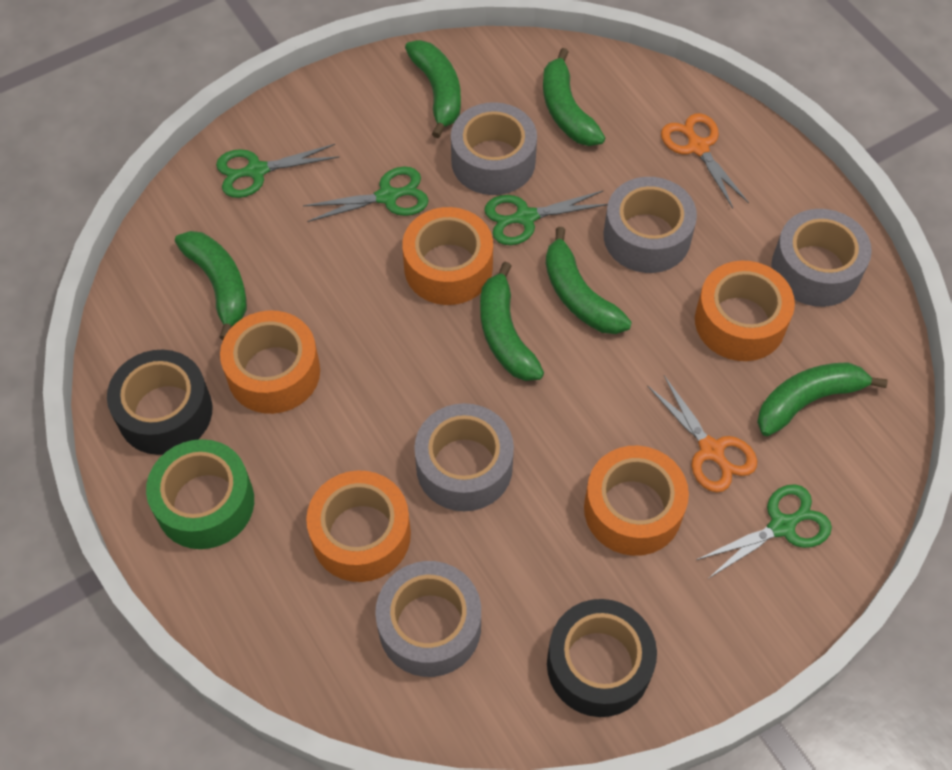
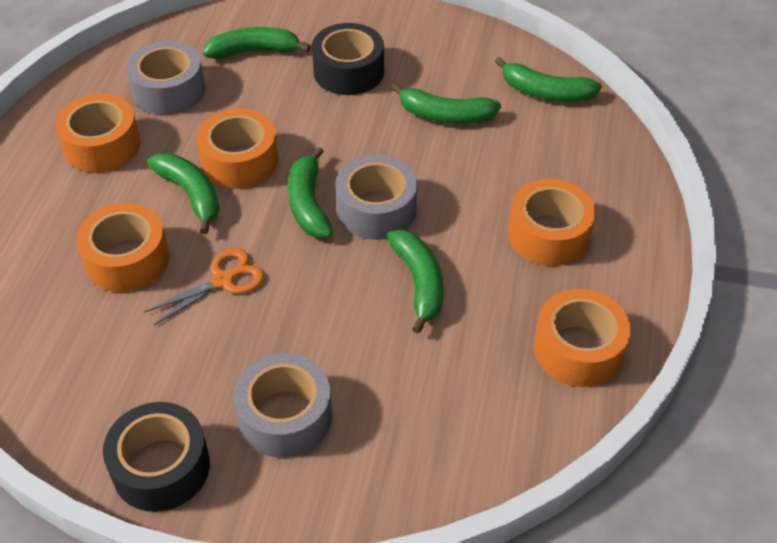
green scissors: 4 -> 0
green tape: 1 -> 0
grey tape: 5 -> 3
orange scissors: 2 -> 1

